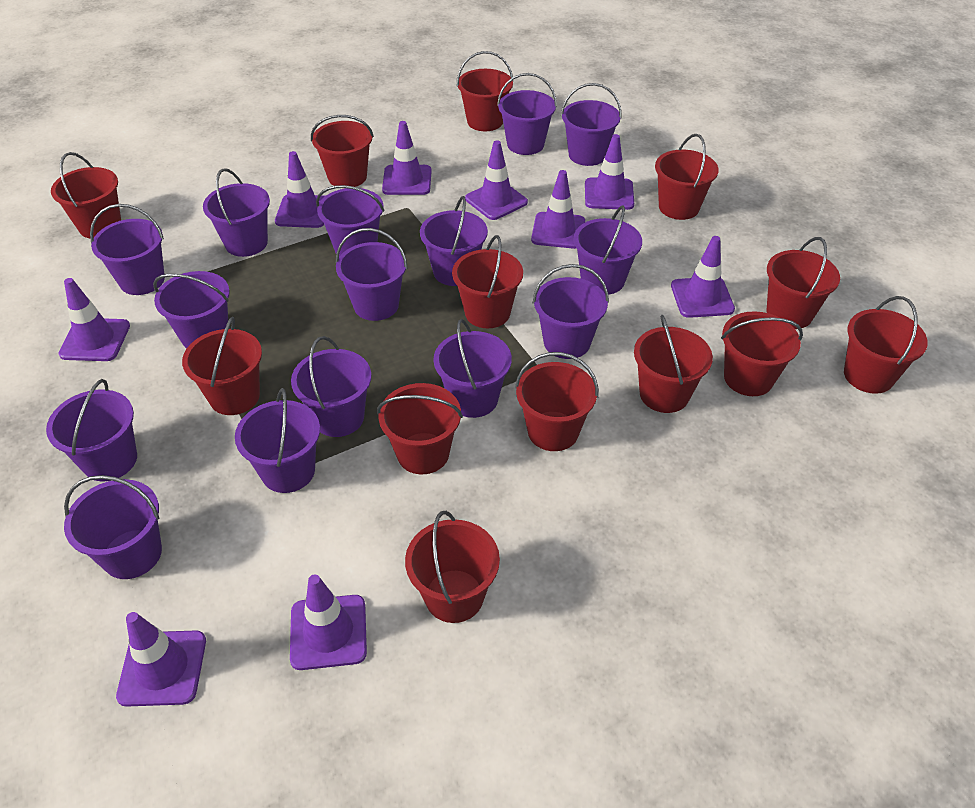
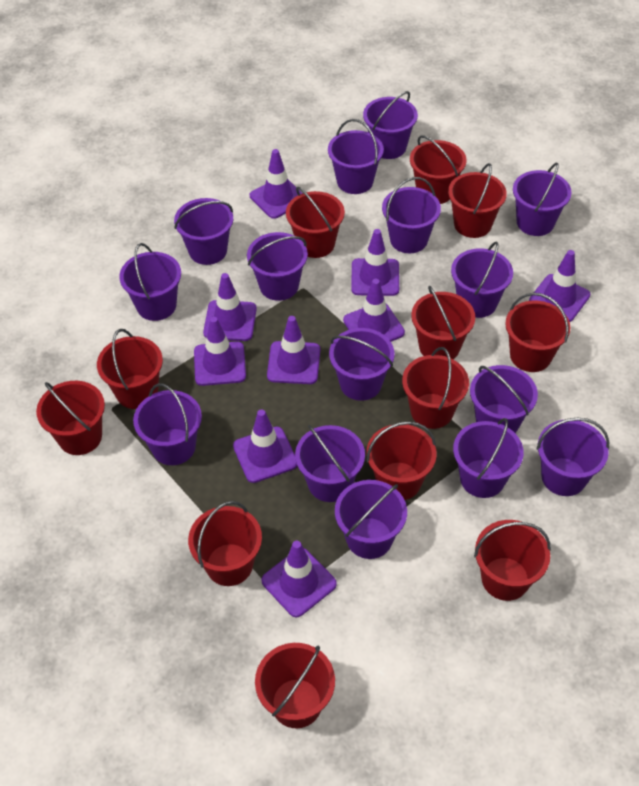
red bucket: 13 -> 12

